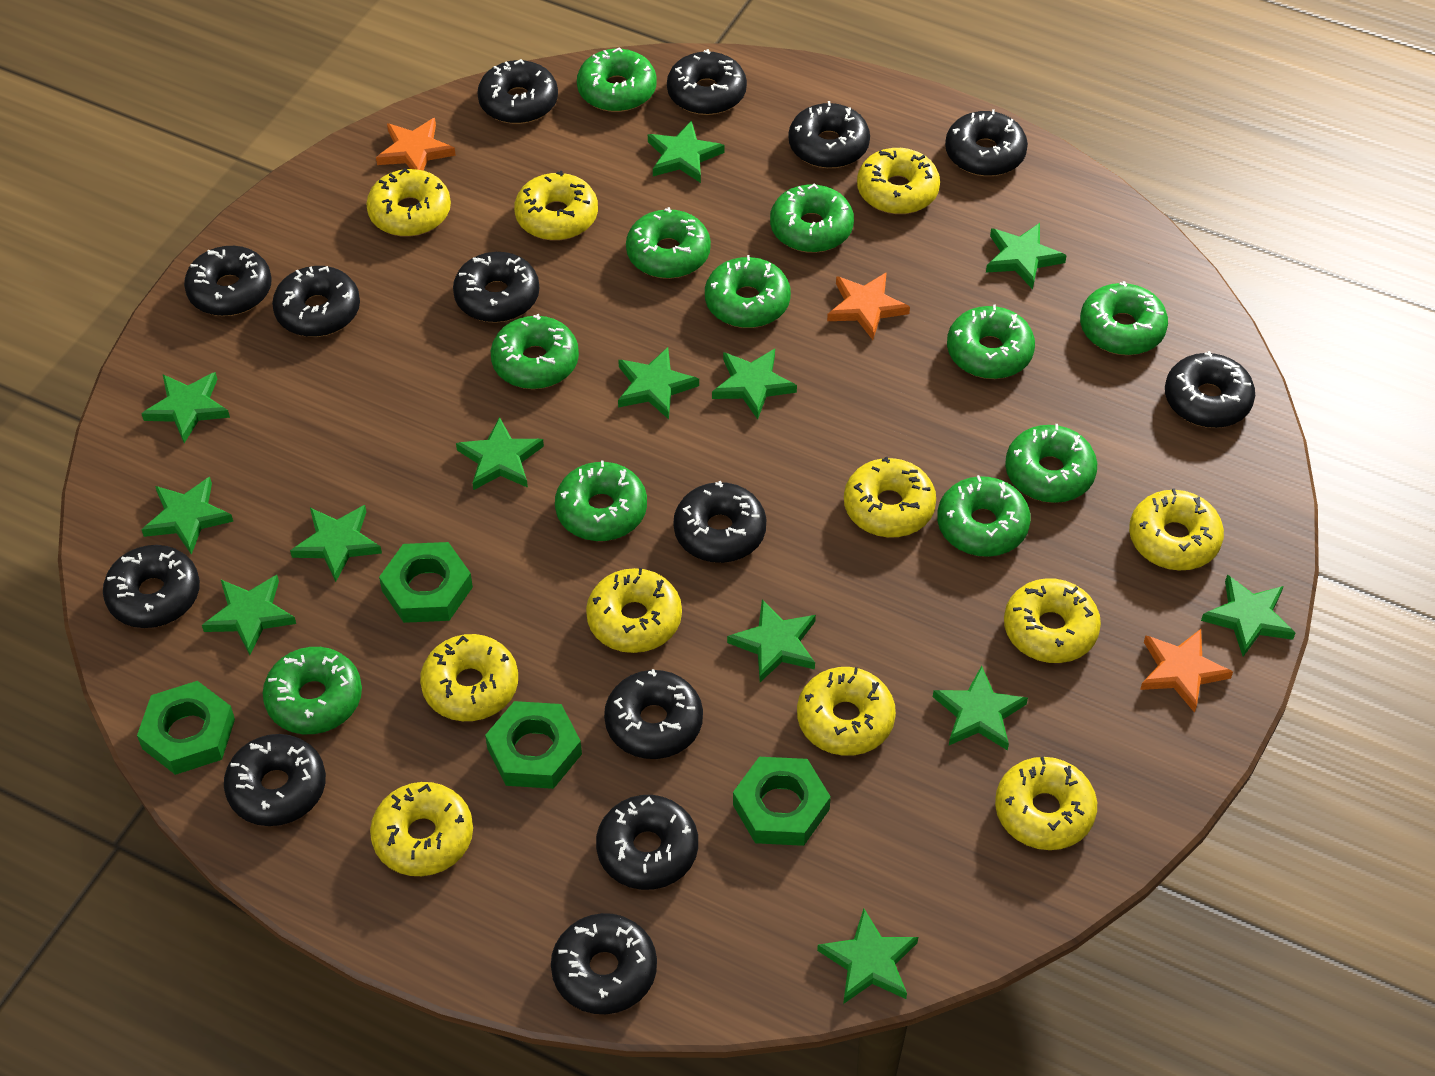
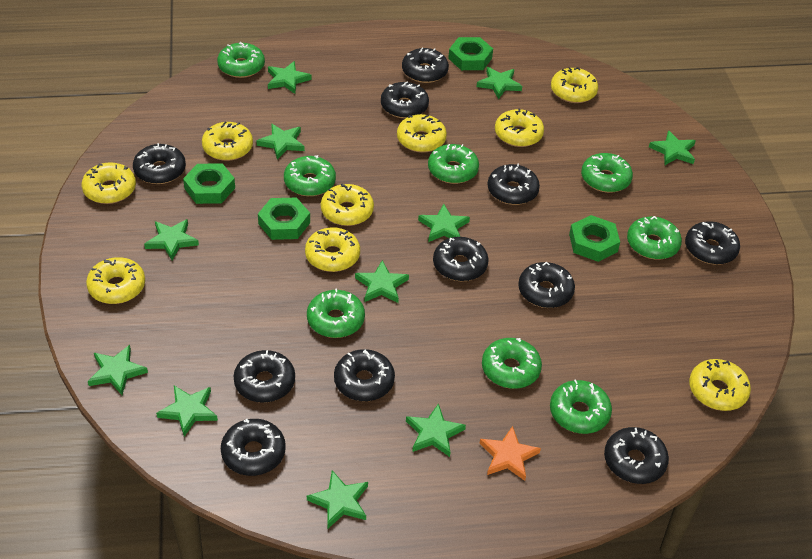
black donut: 14 -> 11
green donut: 11 -> 8
green star: 13 -> 11
orange star: 3 -> 1
yellow donut: 11 -> 9

